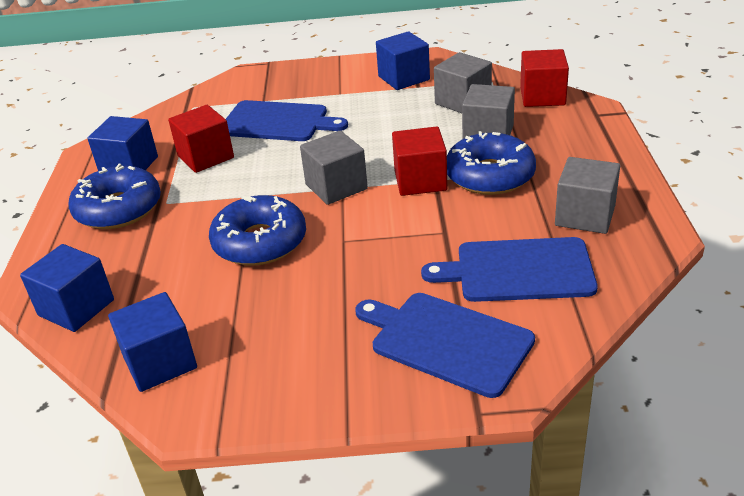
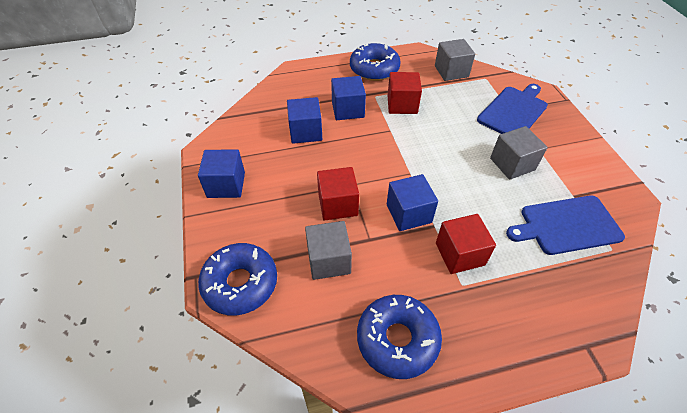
blue cutting board: 3 -> 2
grey cube: 4 -> 3

